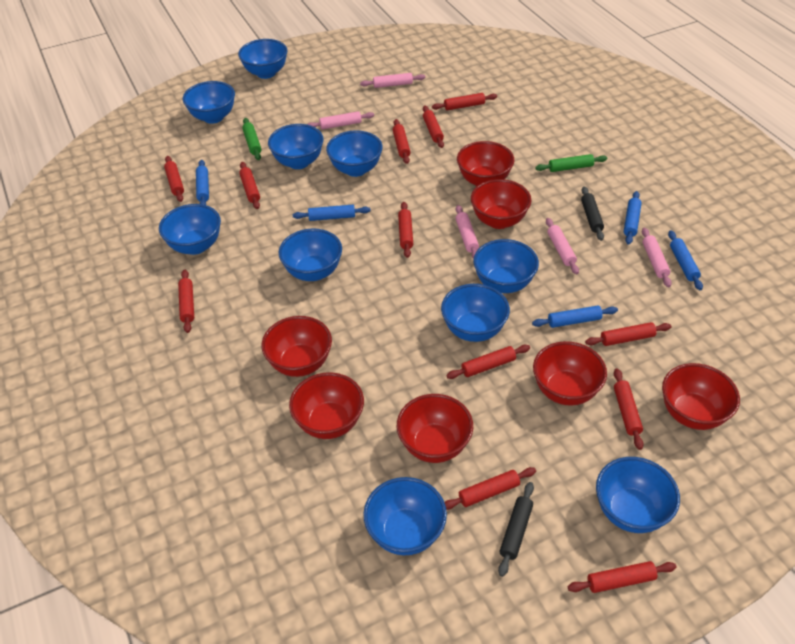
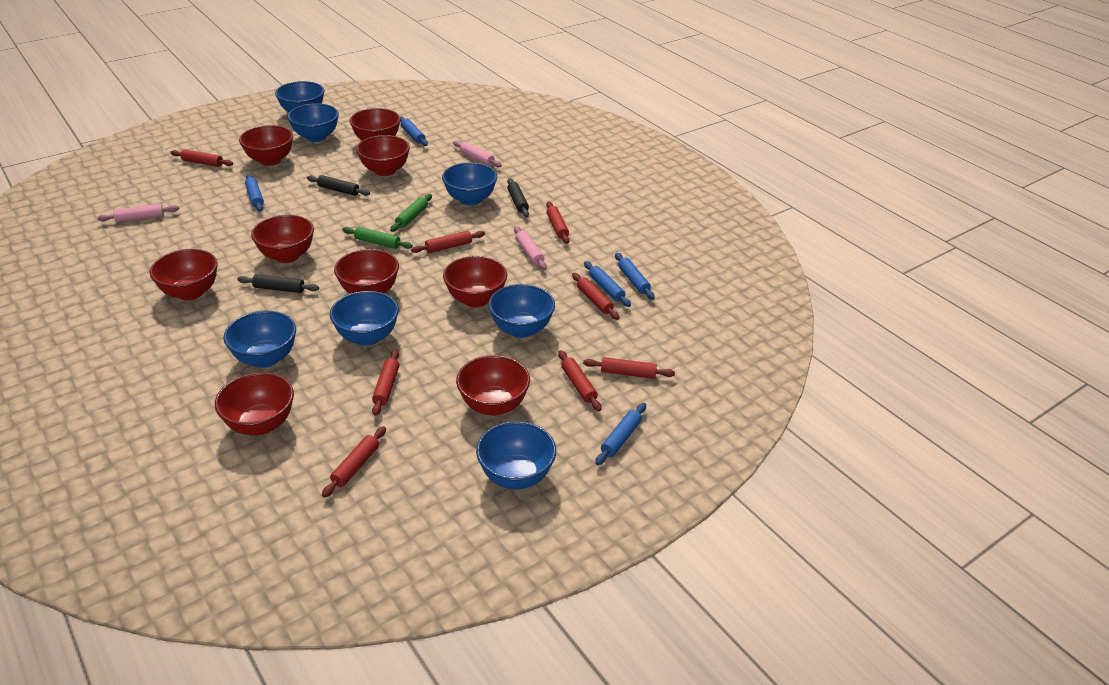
black rolling pin: 2 -> 3
blue bowl: 10 -> 7
pink rolling pin: 5 -> 3
red bowl: 7 -> 9
red rolling pin: 12 -> 8

